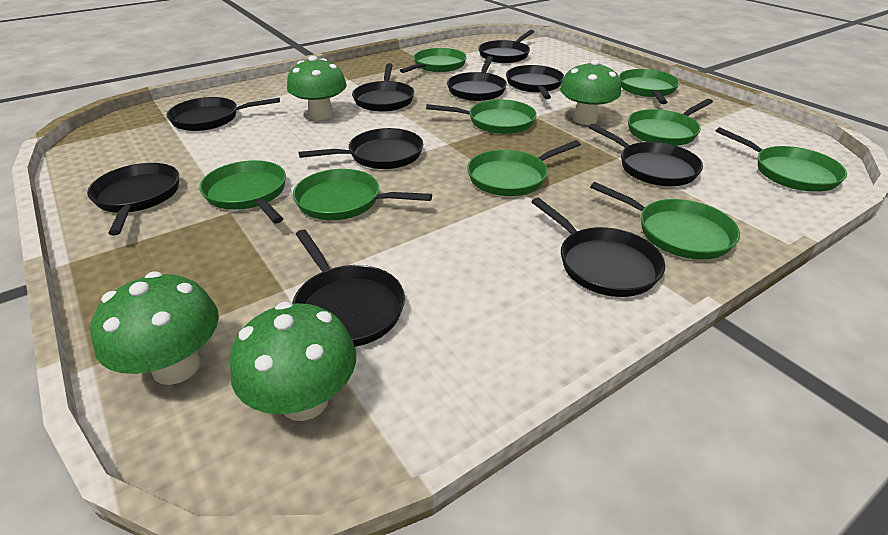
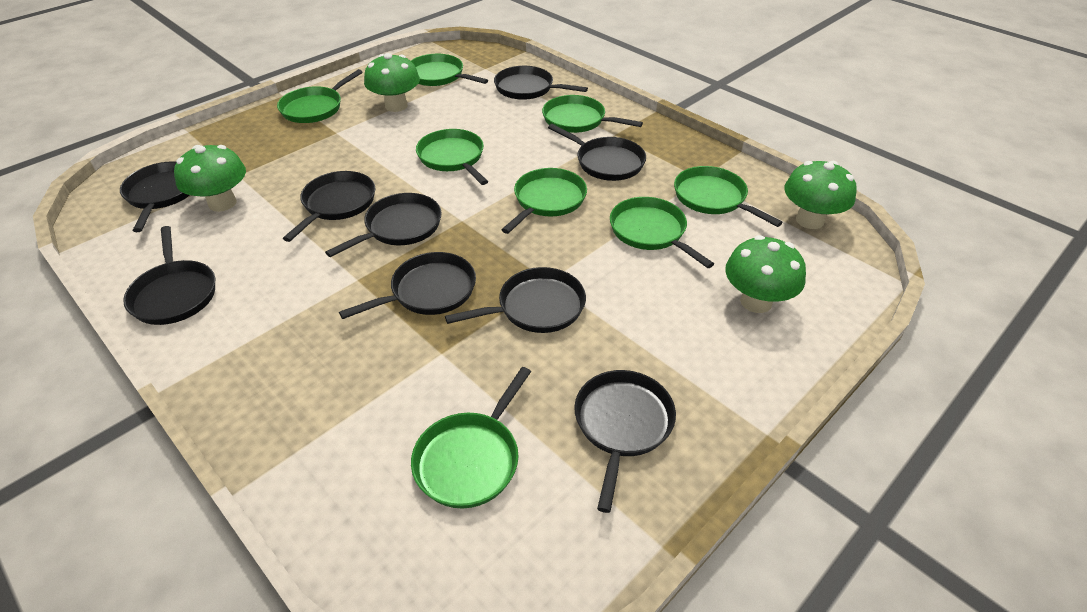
black pan: 10 -> 9
green pan: 9 -> 8

